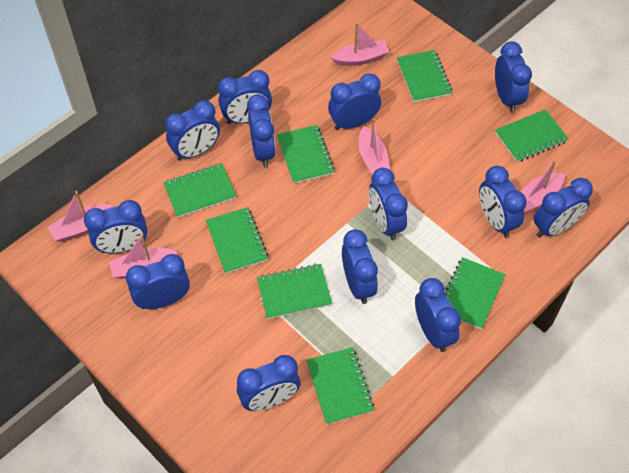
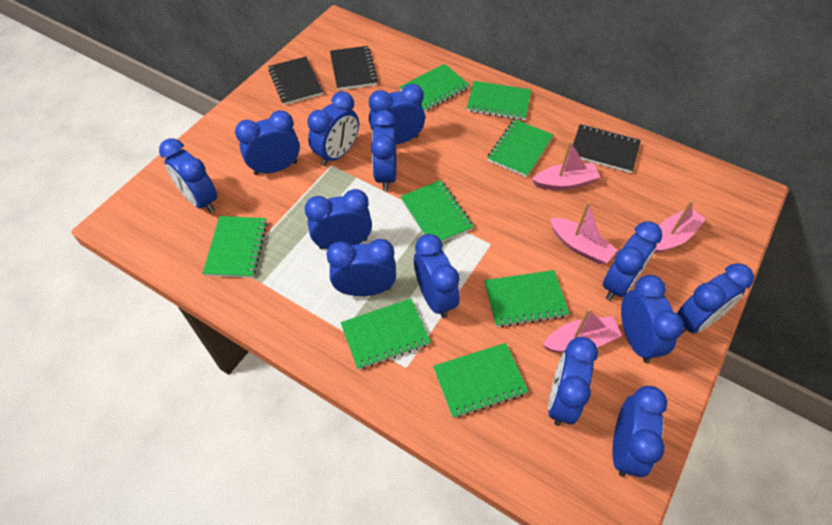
black notebook: 0 -> 3
pink boat: 5 -> 4

